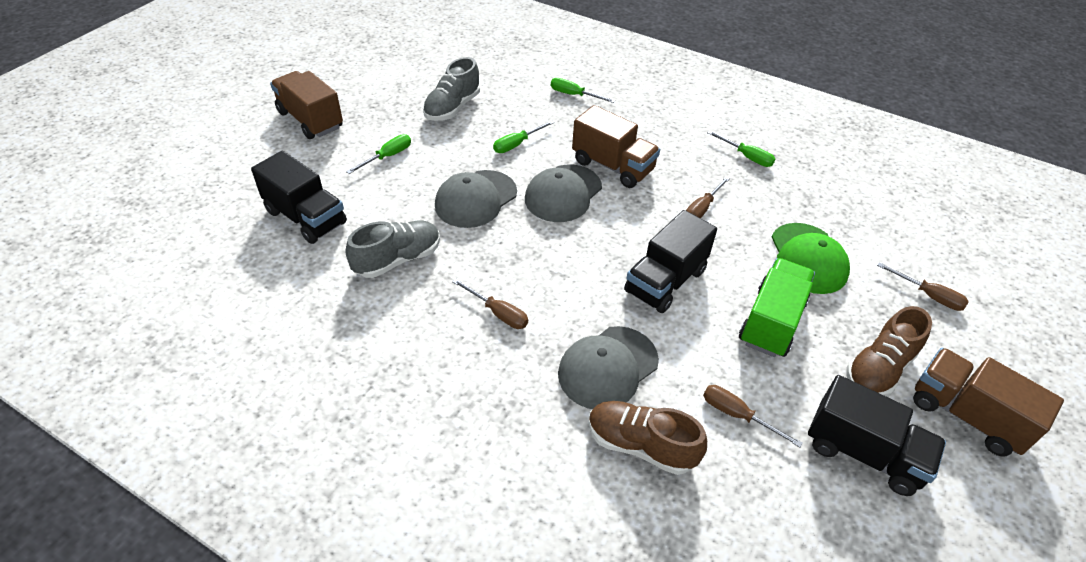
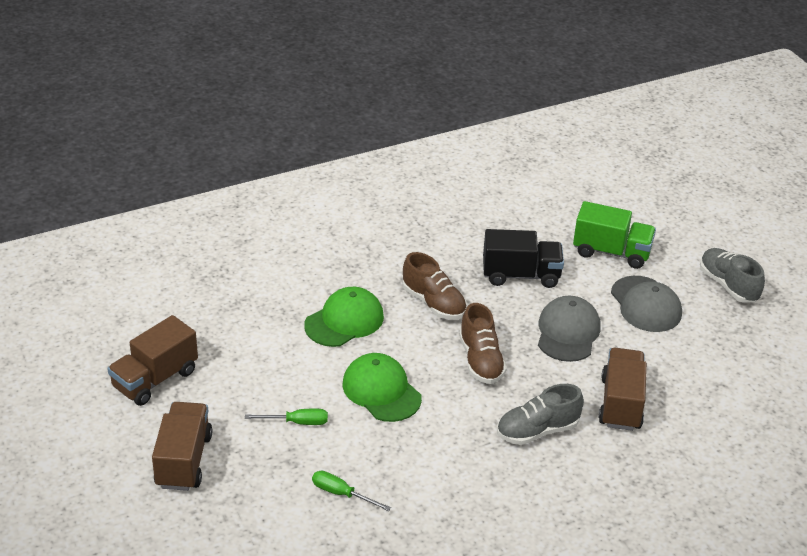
black truck: 3 -> 1
brown screwdriver: 4 -> 0
green cap: 1 -> 2
green screwdriver: 4 -> 2
grey cap: 3 -> 2

